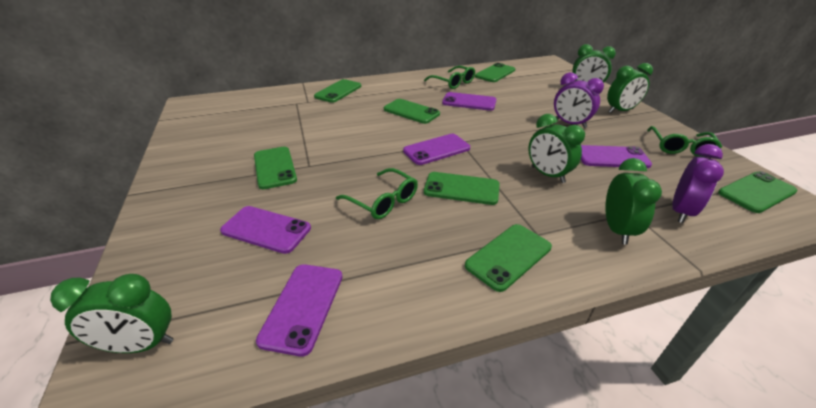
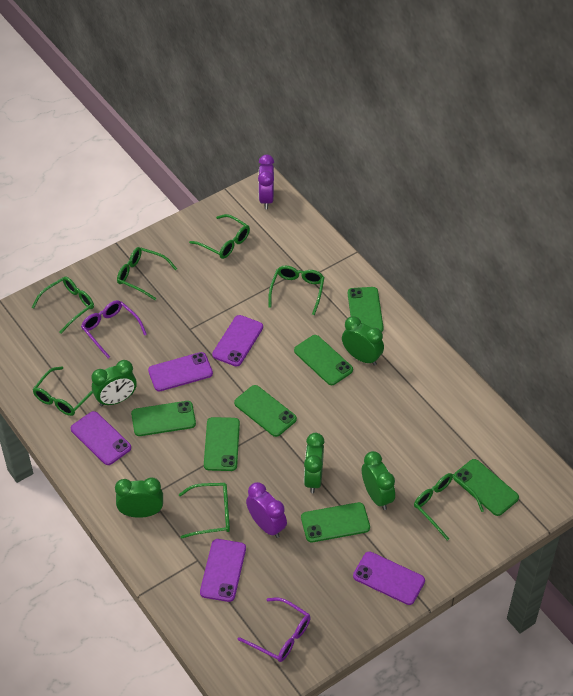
green glasses: 3 -> 7
purple glasses: 0 -> 2

